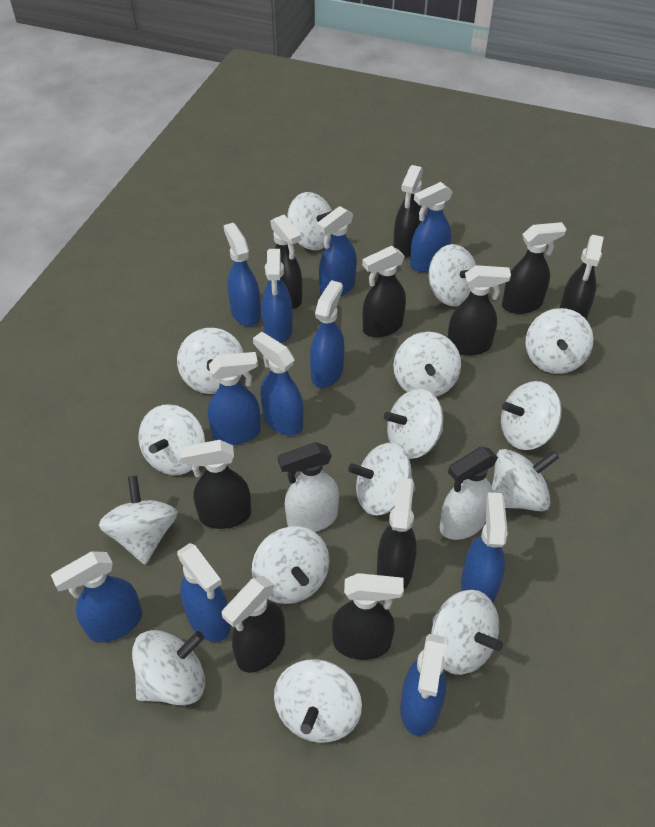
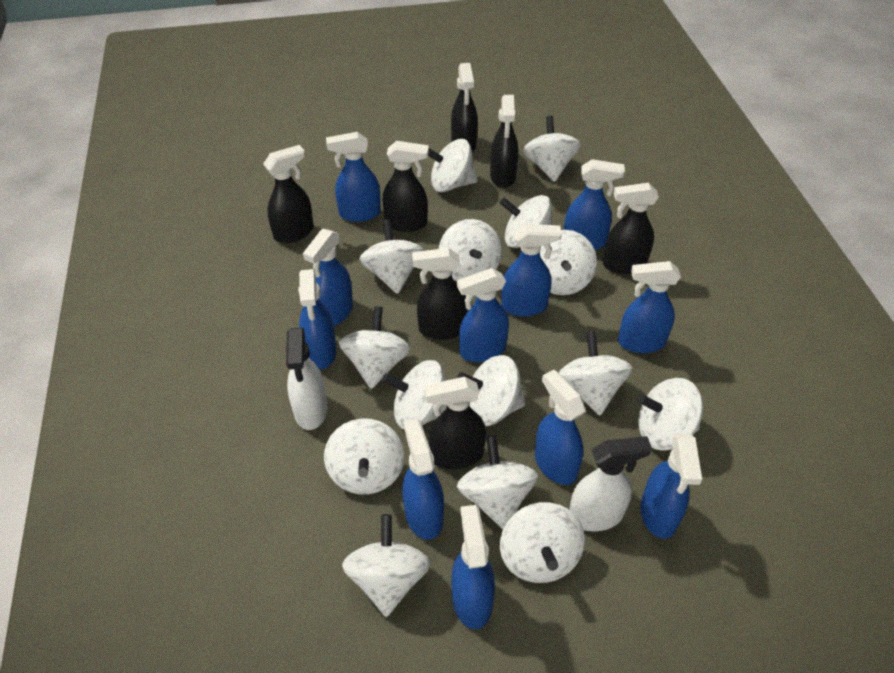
black spray bottle: 10 -> 7

